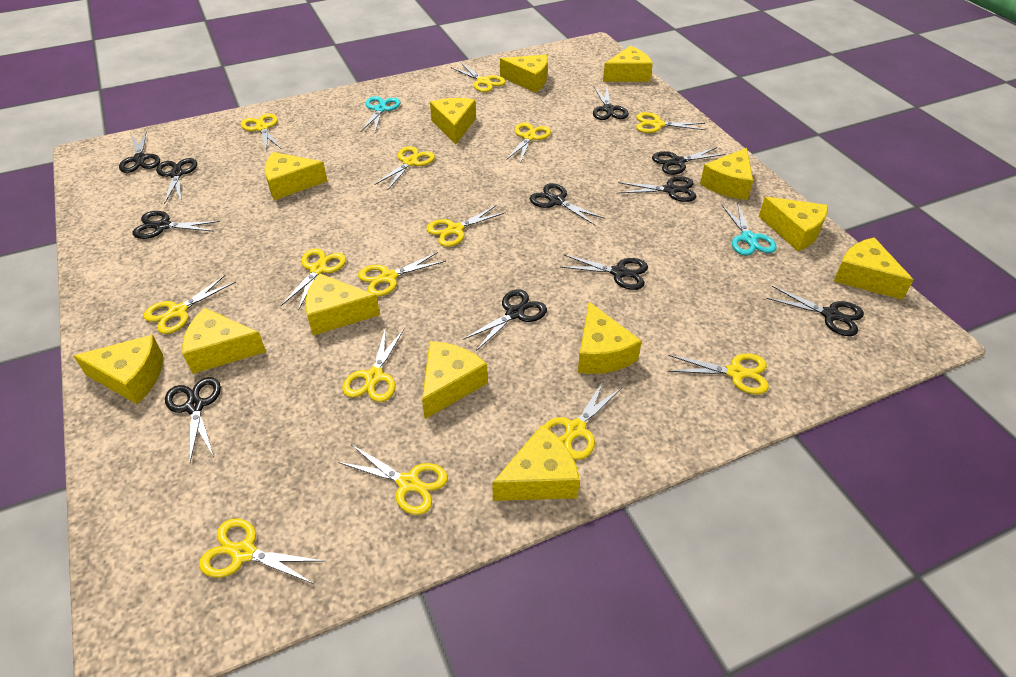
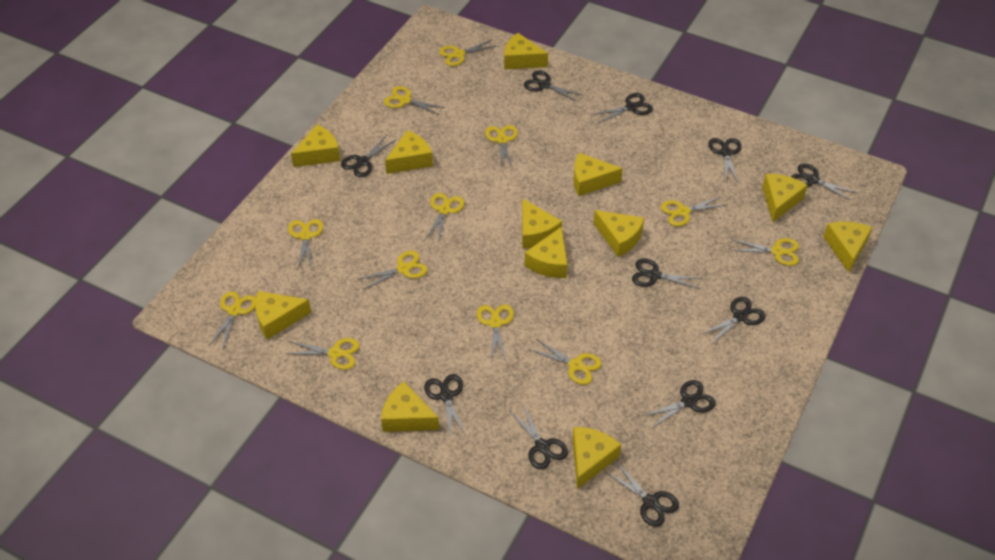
turquoise scissors: 2 -> 0
yellow cheese: 13 -> 12
yellow scissors: 14 -> 12

